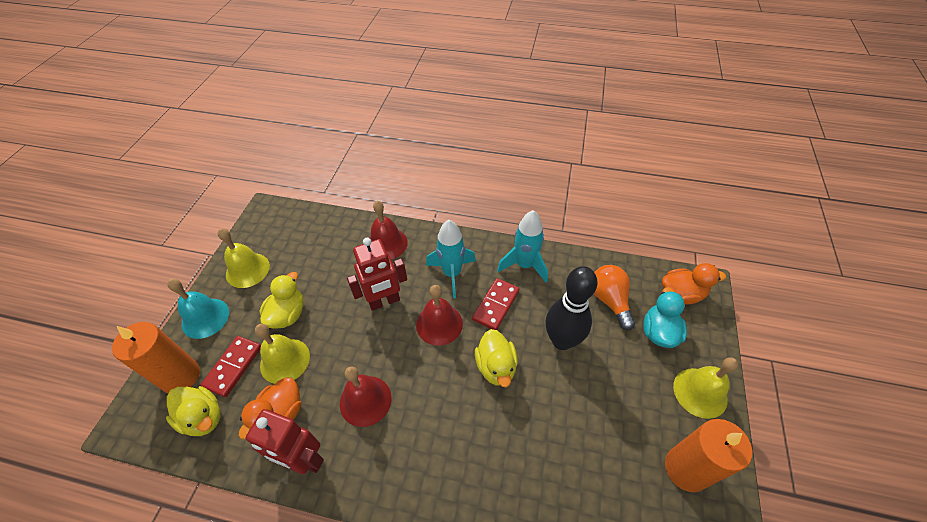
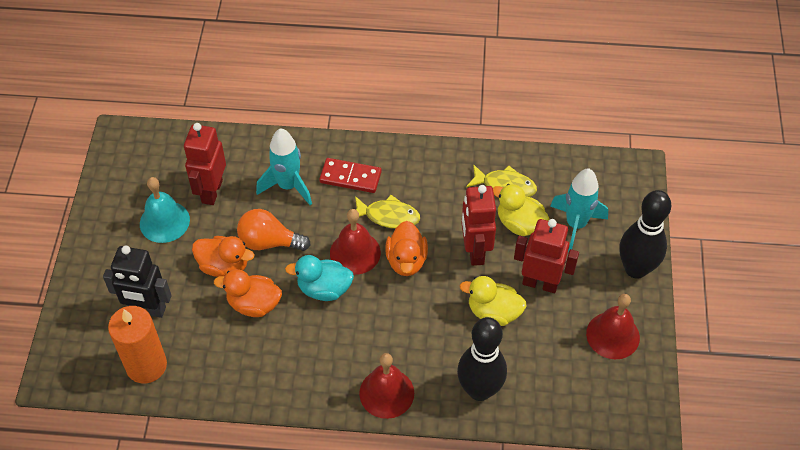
black bowling pin: 1 -> 2
black robot: 0 -> 1
orange candle: 2 -> 1
orange duck: 2 -> 3
red domino: 2 -> 1
red robot: 2 -> 3
yellow bell: 3 -> 0
yellow duck: 3 -> 2
yellow fish: 0 -> 2

